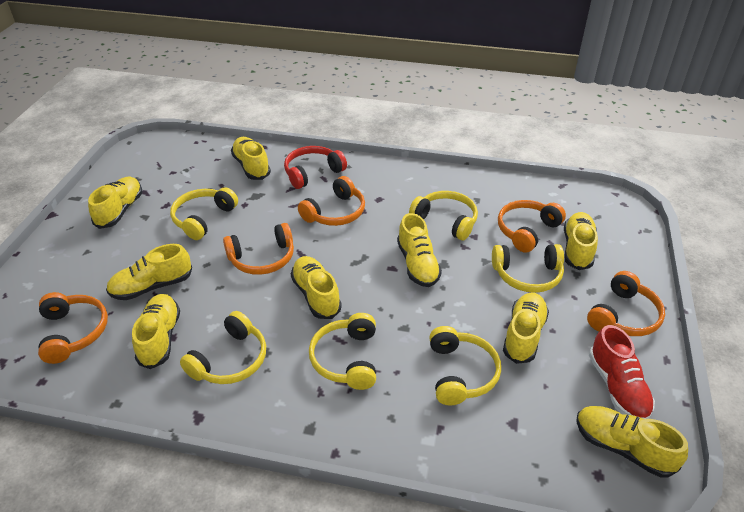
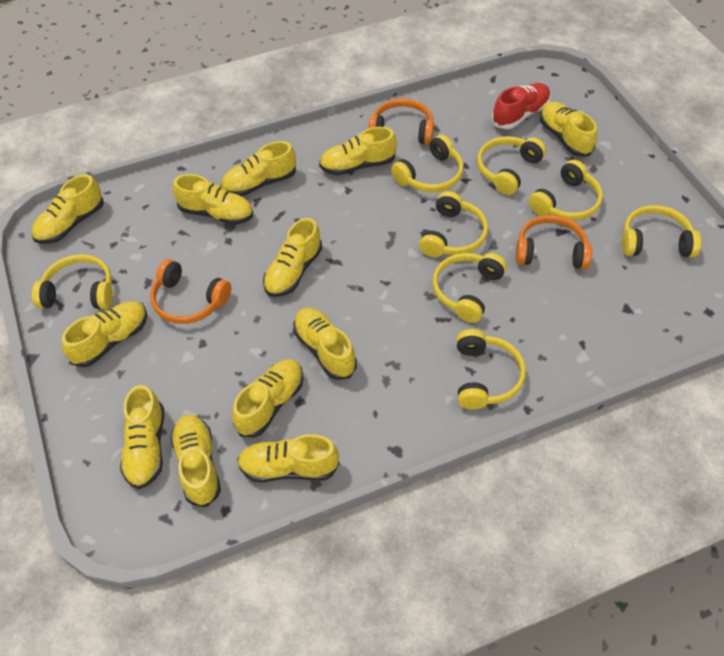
orange headphones: 5 -> 3
red headphones: 1 -> 0
yellow headphones: 6 -> 8
yellow shoe: 9 -> 12

